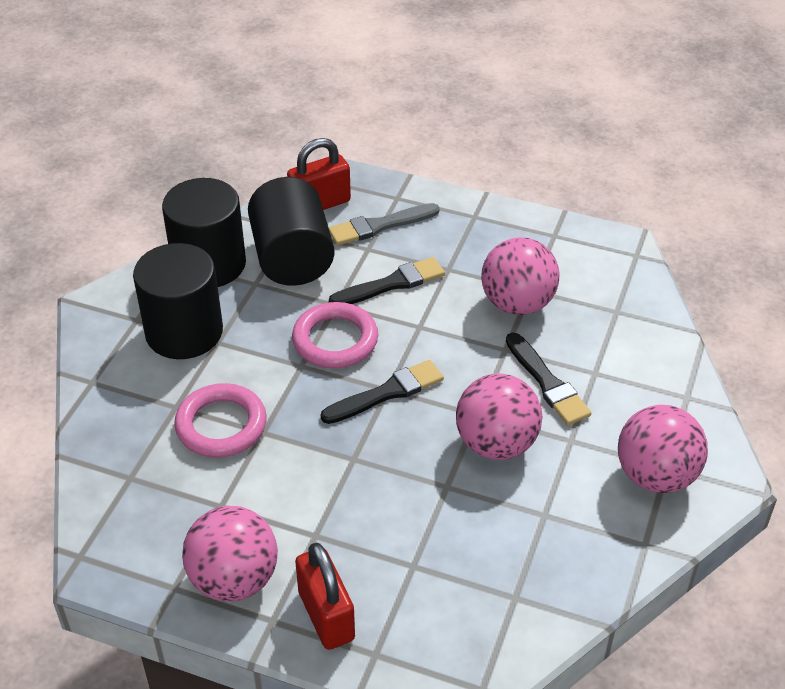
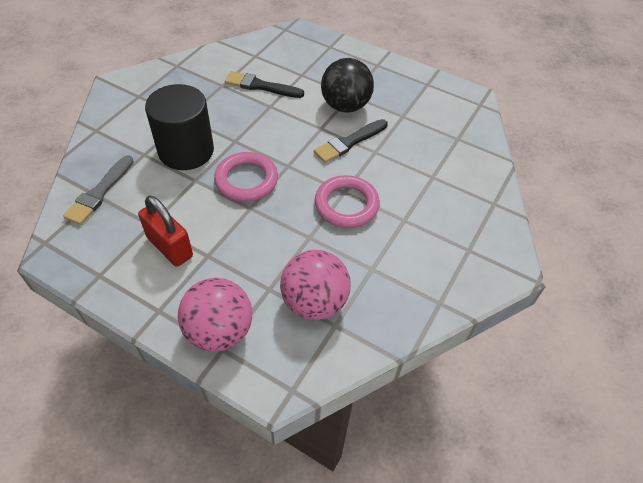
black ball: 0 -> 1
black brush: 3 -> 2
black cylinder: 3 -> 1
pink ball: 4 -> 2
red padlock: 2 -> 1

